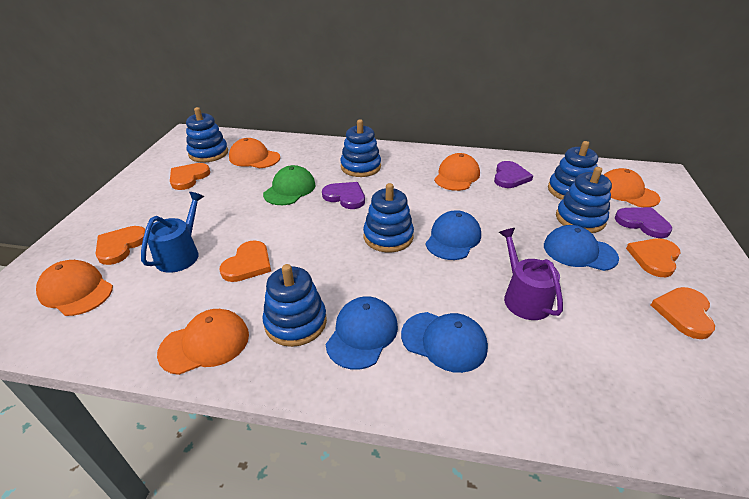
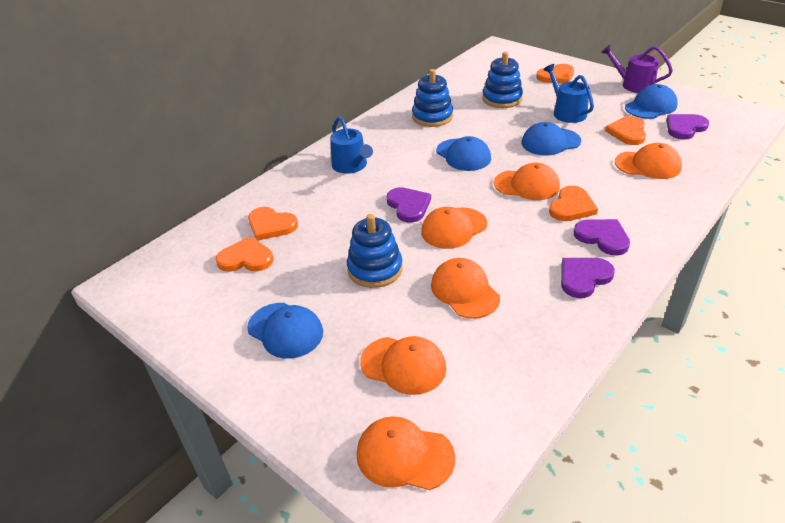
blue stacking toy: 6 -> 3
blue watering can: 1 -> 2
green cap: 1 -> 0
orange cap: 5 -> 6
purple heart: 3 -> 4

